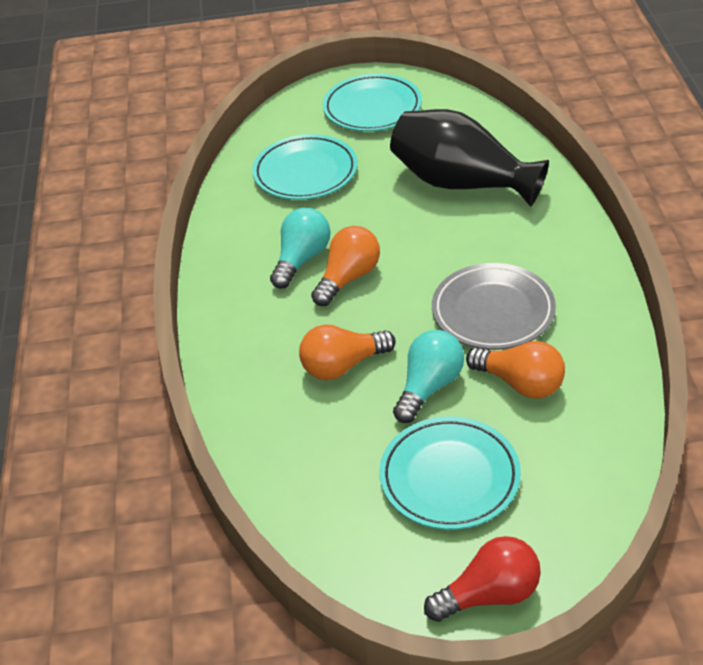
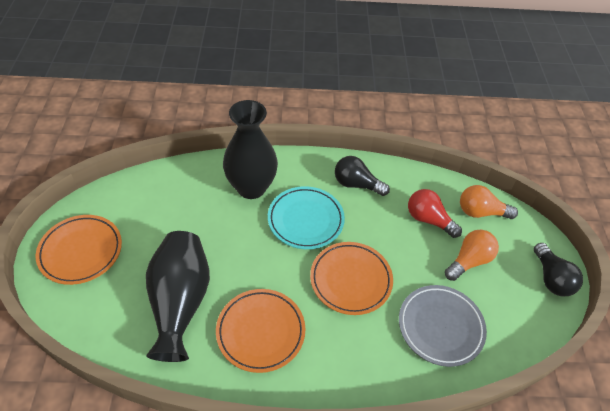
black light bulb: 0 -> 2
black vase: 1 -> 2
orange light bulb: 3 -> 2
orange plate: 0 -> 3
turquoise light bulb: 2 -> 0
turquoise plate: 3 -> 1

